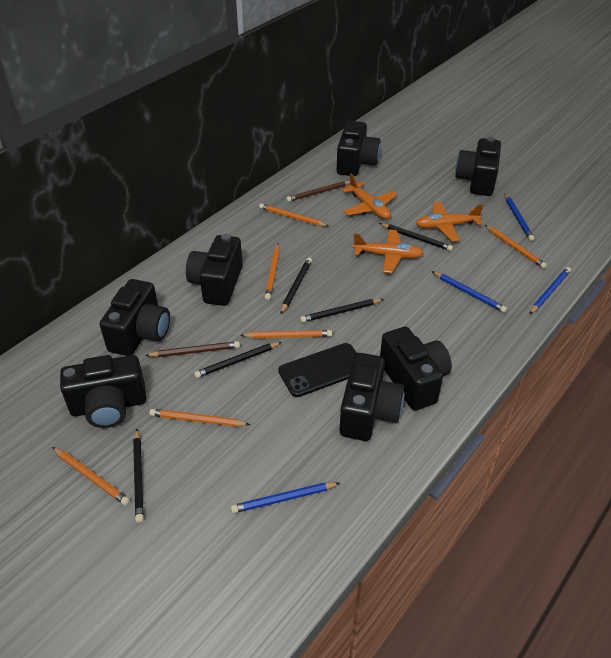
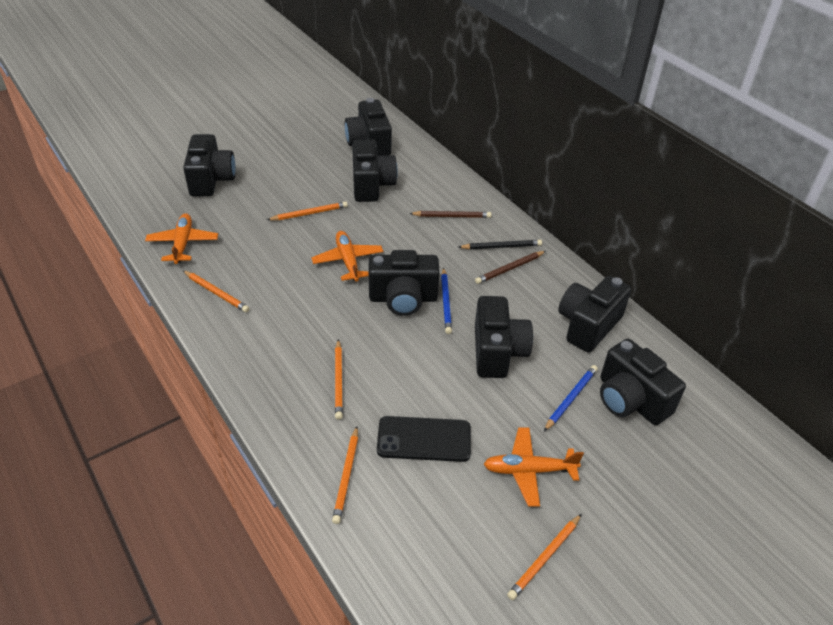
black pencil: 5 -> 1
blue pencil: 4 -> 2
orange pencil: 6 -> 5

